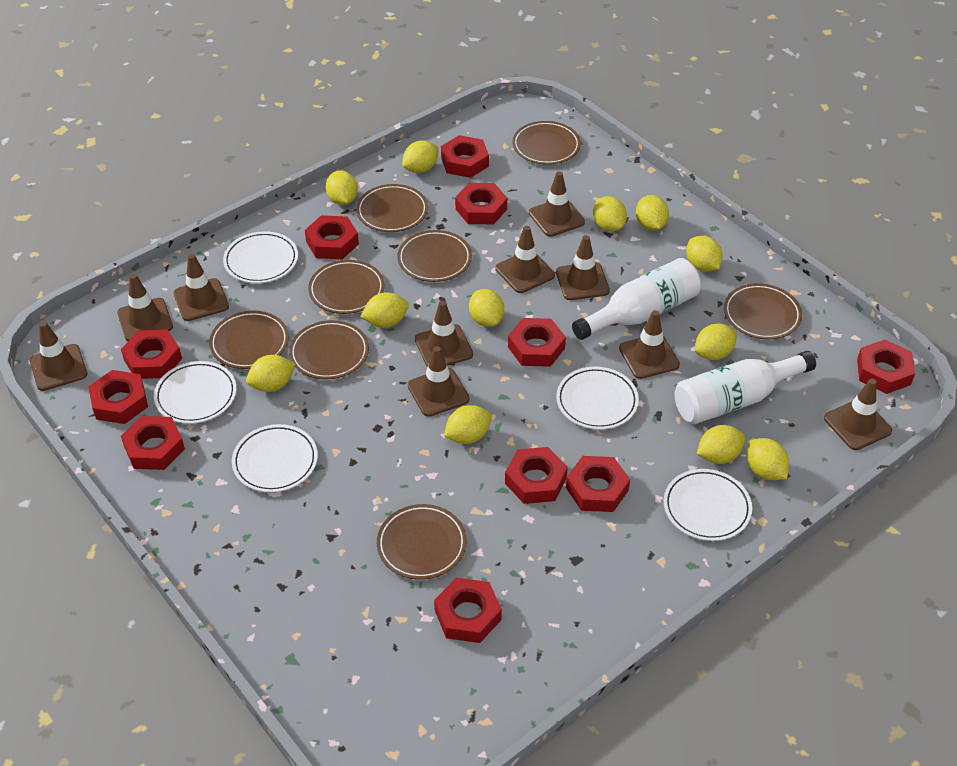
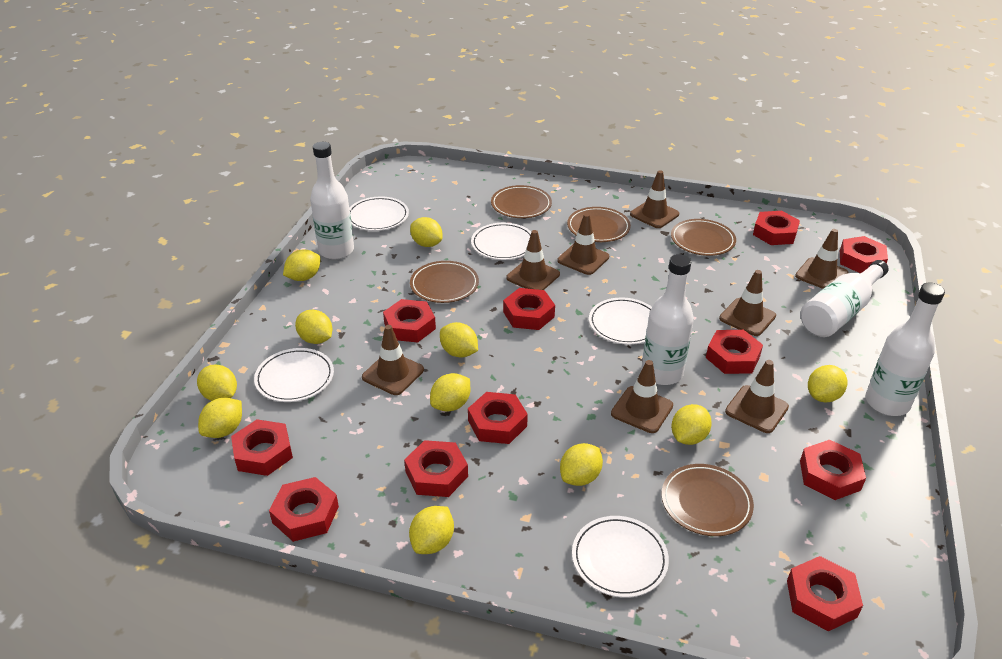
brown plate: 8 -> 5
brown traffic cone: 10 -> 8
white bottle: 2 -> 4
yellow lemon: 12 -> 11

